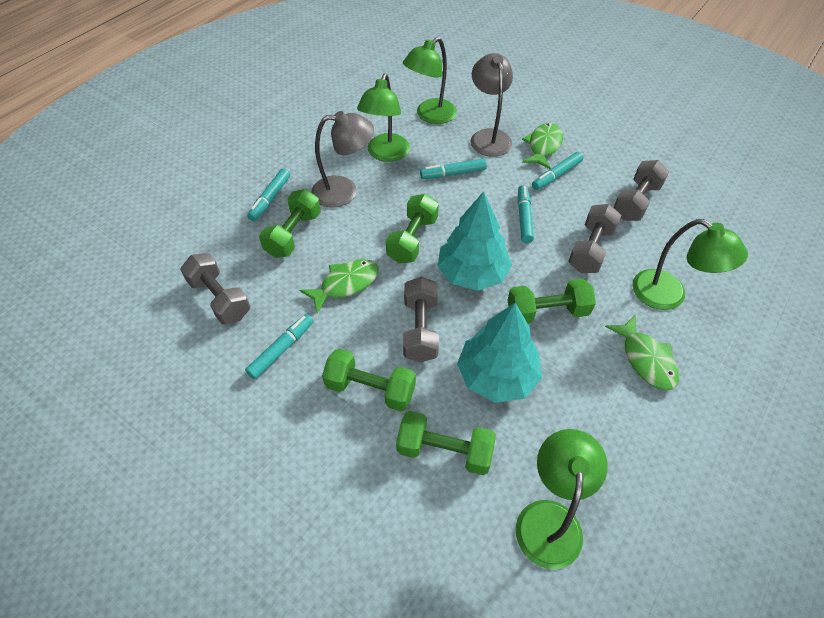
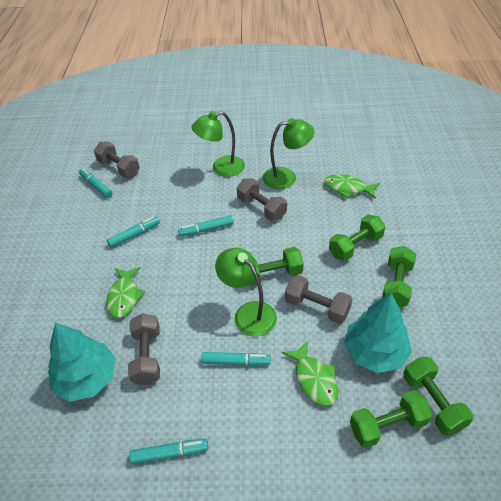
green lamp: 4 -> 3
grey lamp: 2 -> 0

